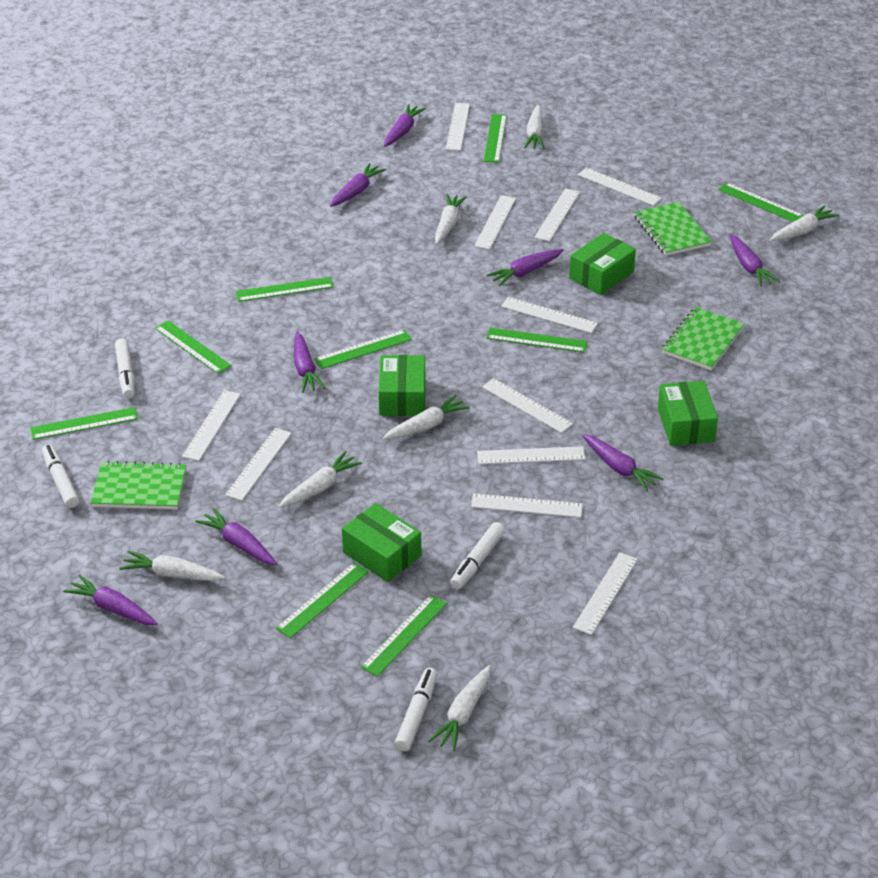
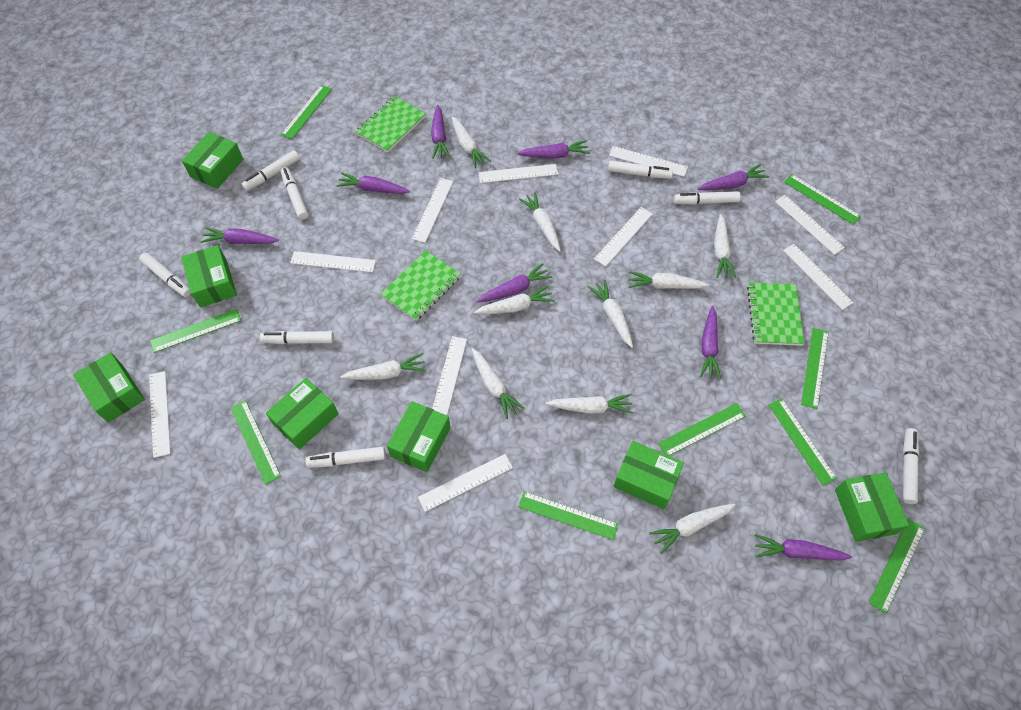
green box: 4 -> 7
white carrot: 7 -> 10
white marker: 4 -> 8
white ruler: 11 -> 10

